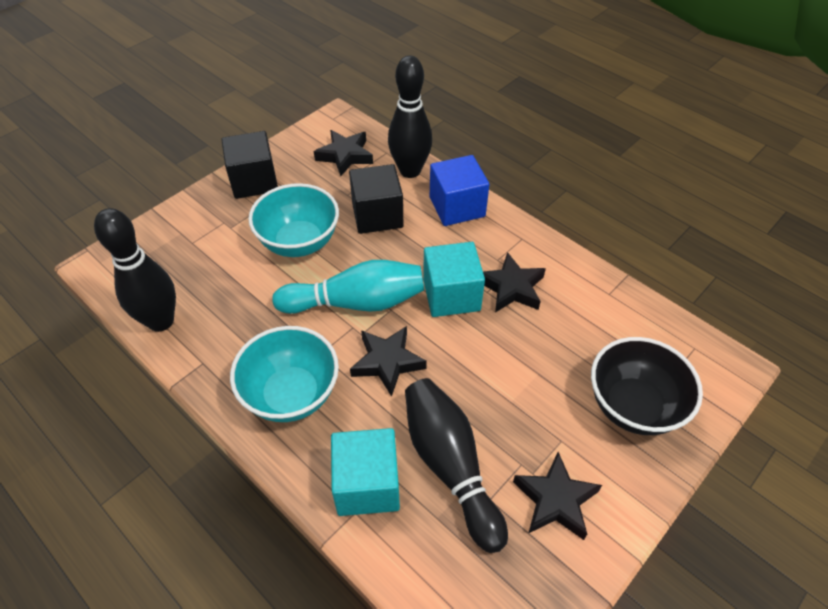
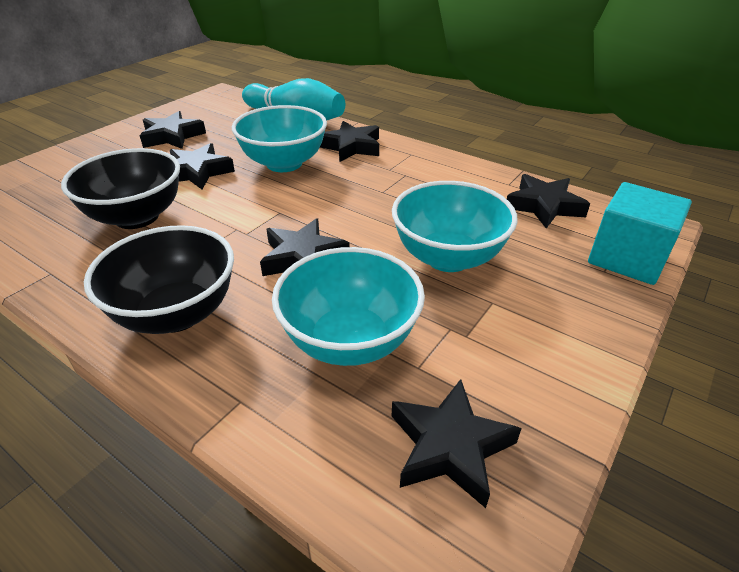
black bowl: 1 -> 2
black bowling pin: 3 -> 0
black cube: 2 -> 0
black star: 4 -> 6
blue cube: 1 -> 0
turquoise bowl: 2 -> 3
turquoise cube: 2 -> 1

